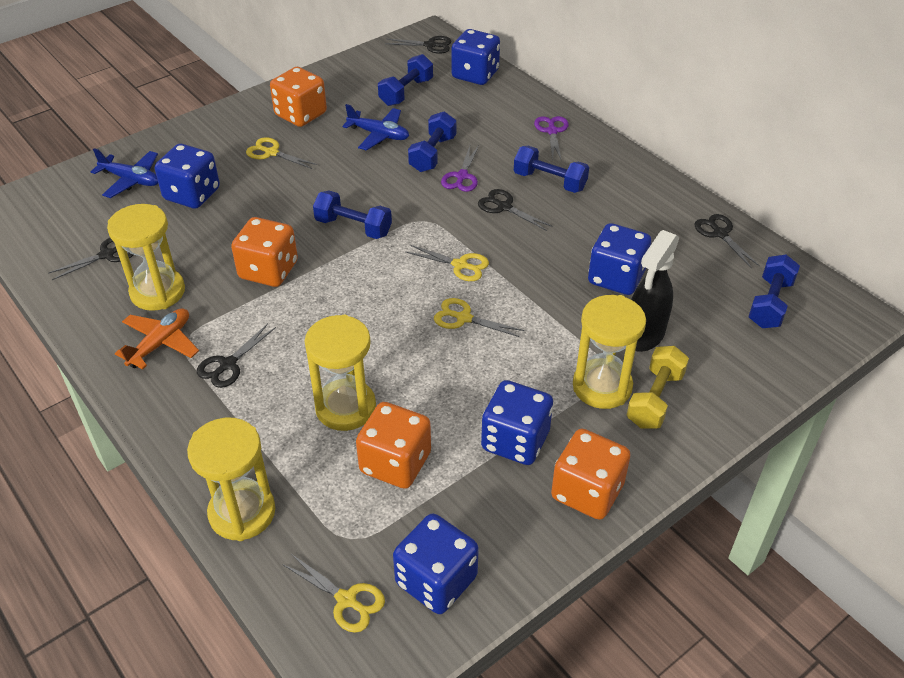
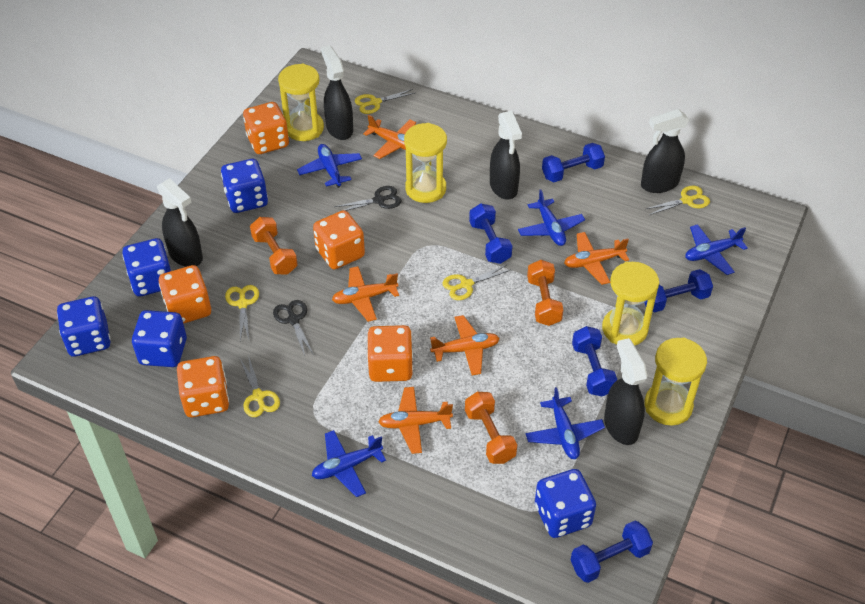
black scissors: 5 -> 2
black spray bottle: 1 -> 5
blue plane: 2 -> 5
orange dice: 4 -> 5
orange dumbbell: 0 -> 3
orange plane: 1 -> 5
purple scissors: 2 -> 0
yellow dumbbell: 1 -> 0
yellow scissors: 4 -> 5

